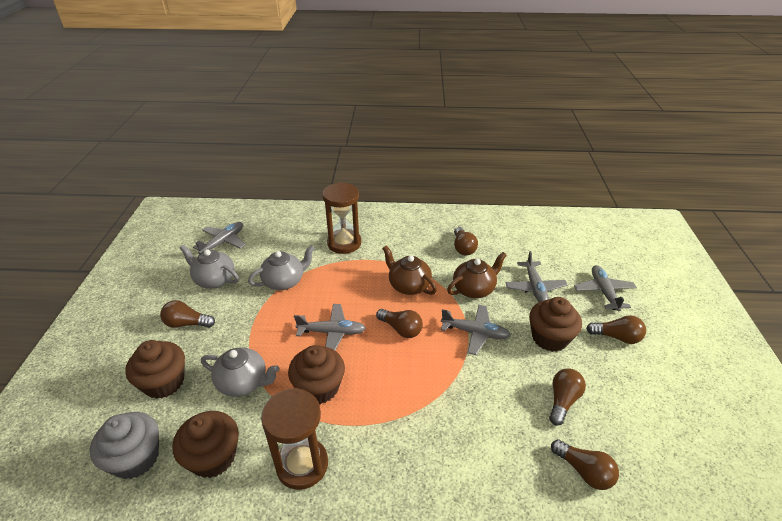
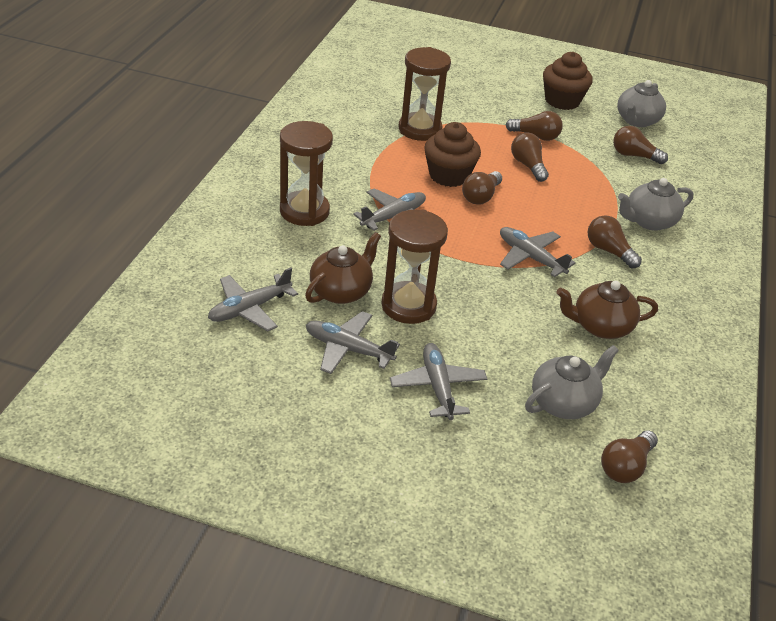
brown cupcake: 4 -> 2
brown hourglass: 2 -> 3
grey cupcake: 1 -> 0

